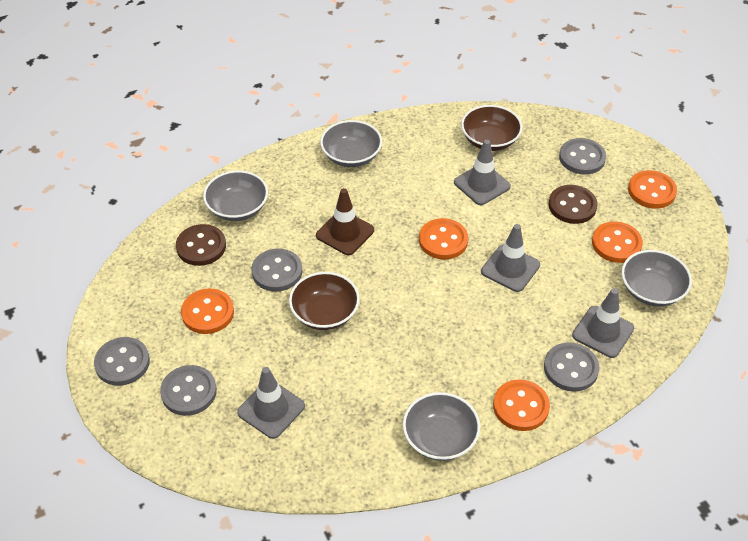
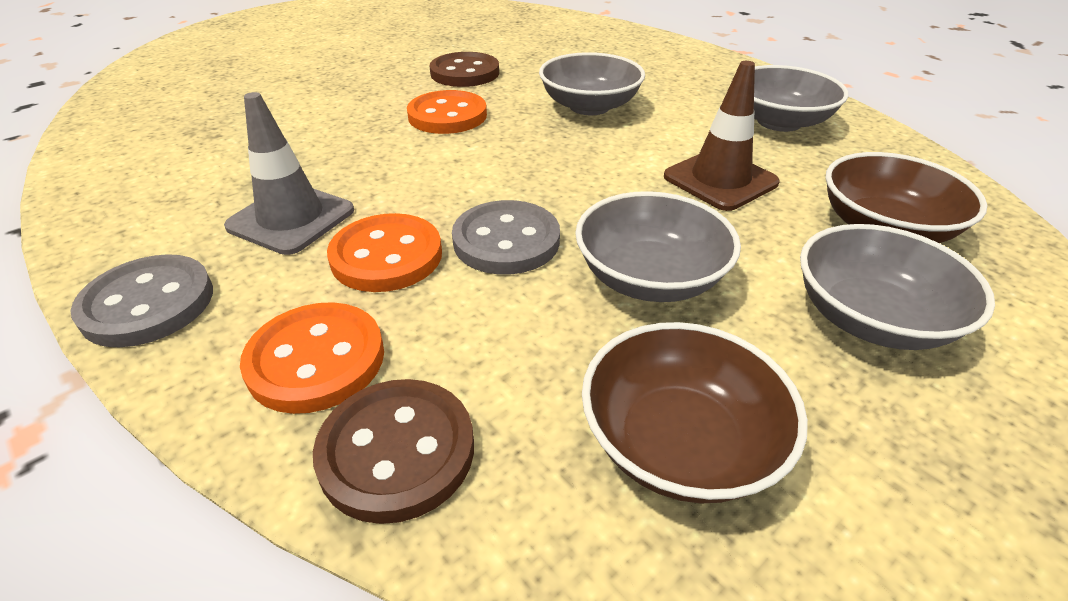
grey button: 5 -> 2
grey traffic cone: 4 -> 1
orange button: 5 -> 3

